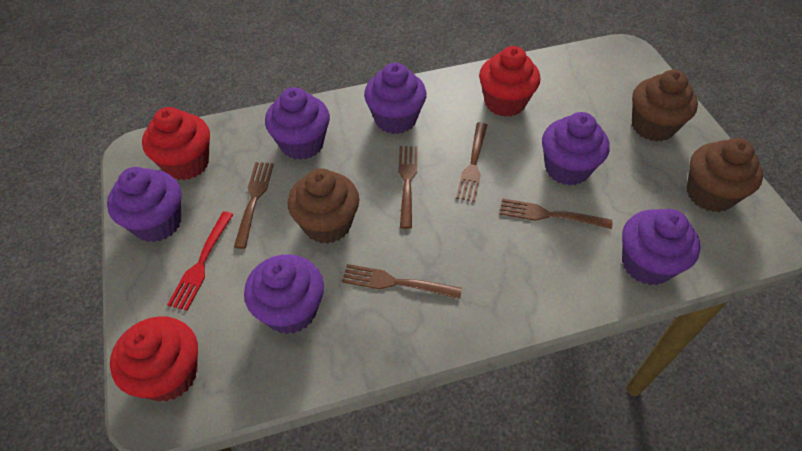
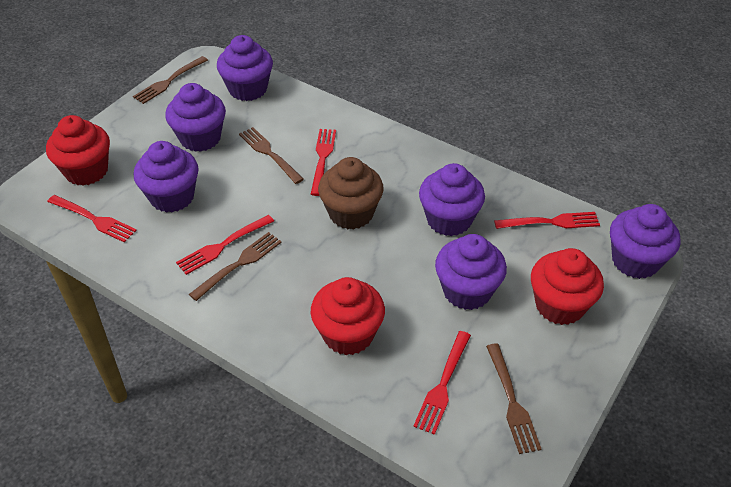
brown cupcake: 3 -> 1
brown fork: 5 -> 4
red fork: 1 -> 5

